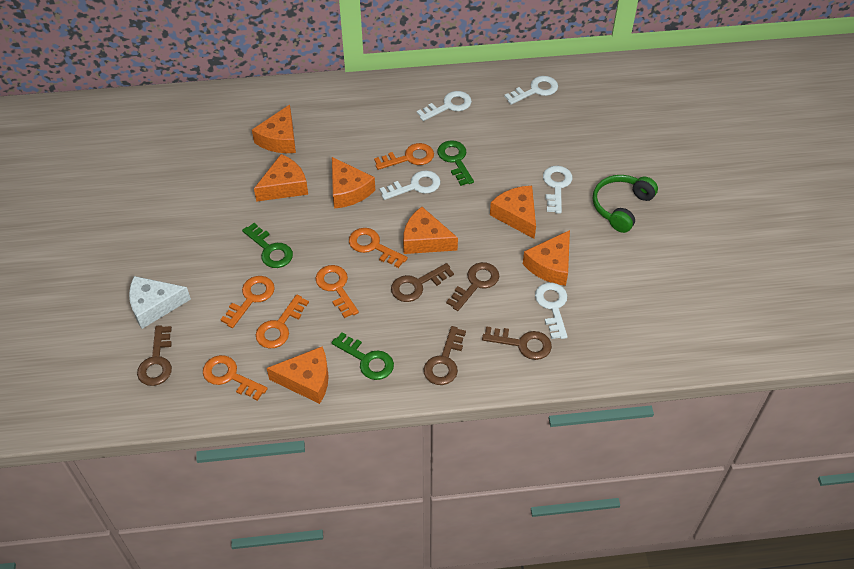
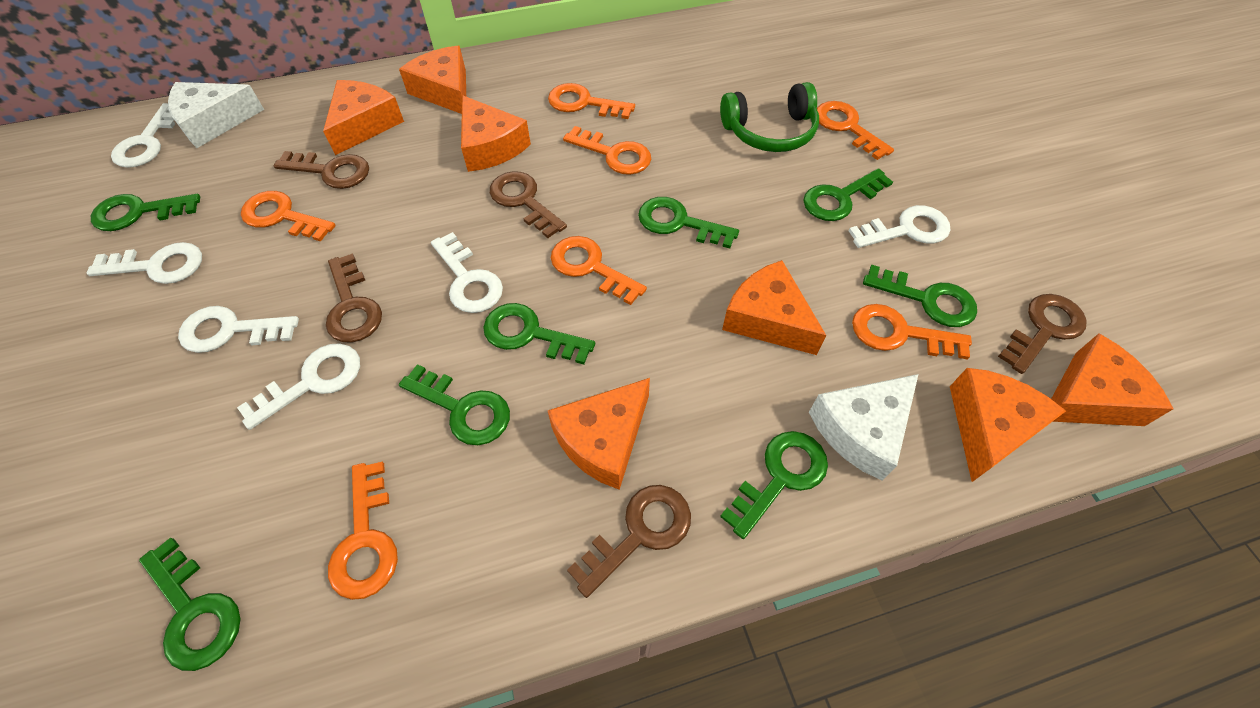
green key: 3 -> 8
orange key: 6 -> 7
white cheese: 1 -> 2
white key: 5 -> 6

